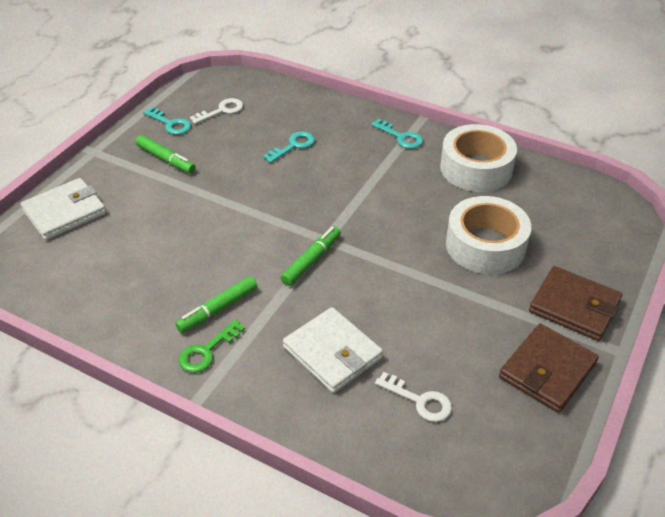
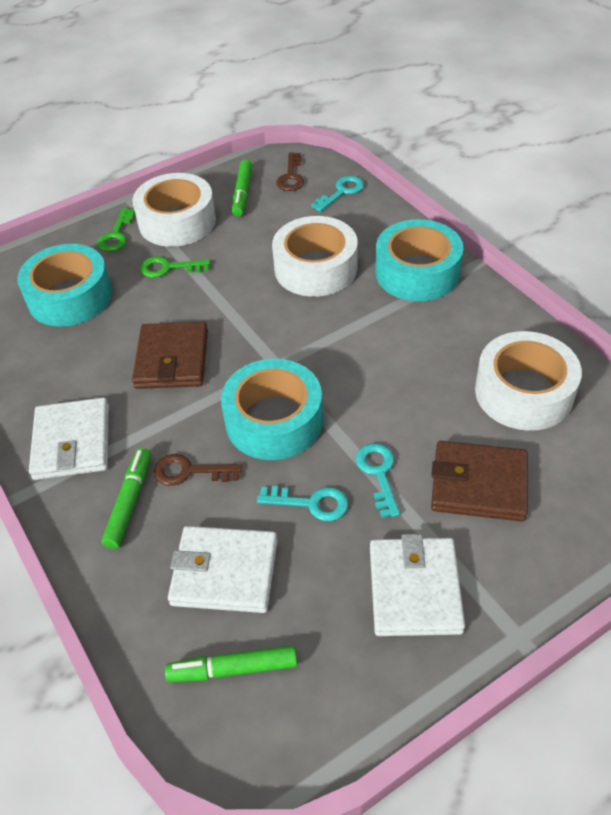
brown key: 0 -> 2
green key: 1 -> 2
turquoise tape: 0 -> 3
white key: 2 -> 0
white tape: 2 -> 3
white wallet: 2 -> 3

